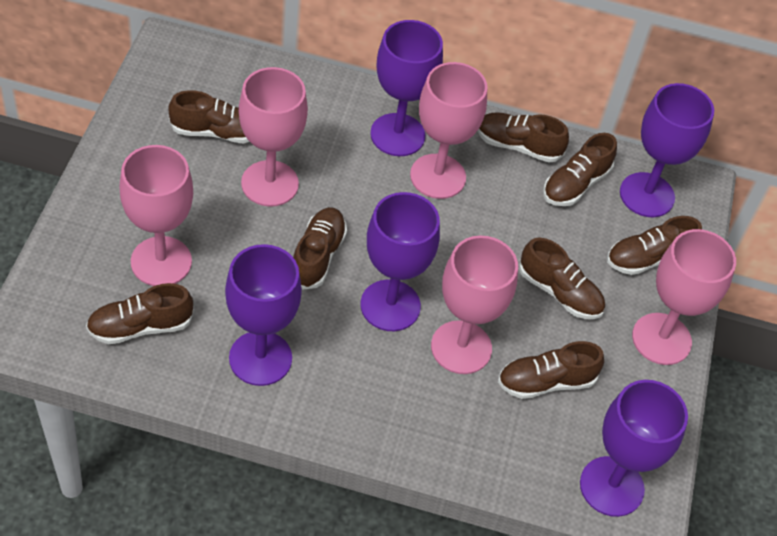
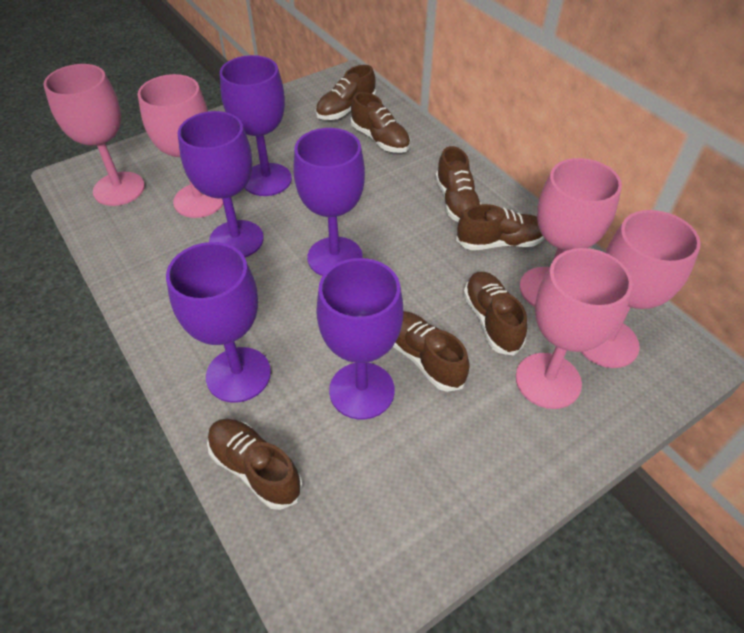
brown shoe: 8 -> 7

